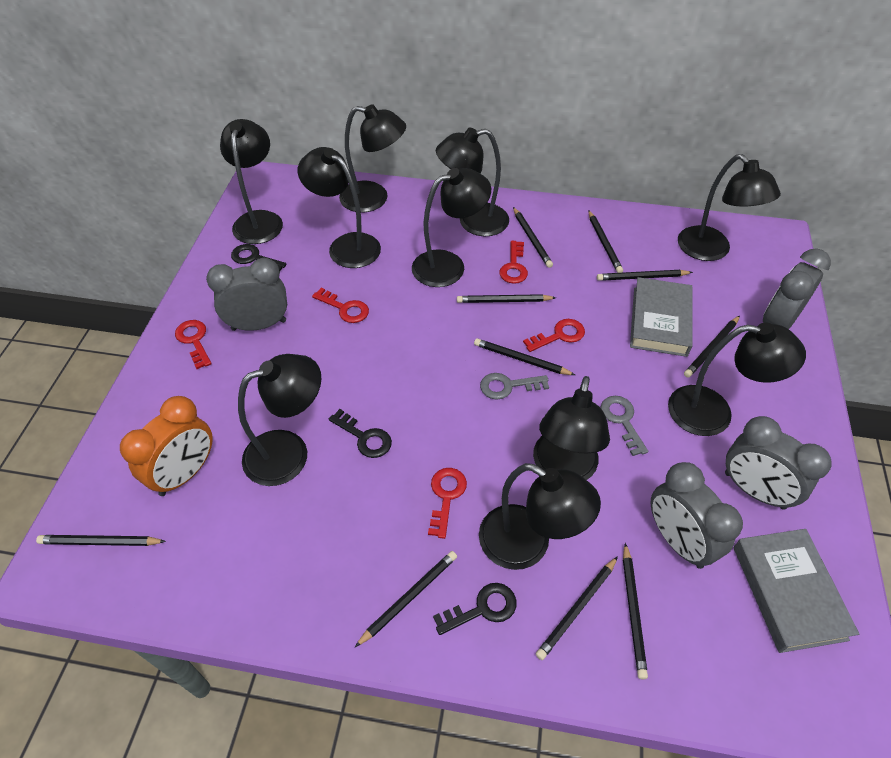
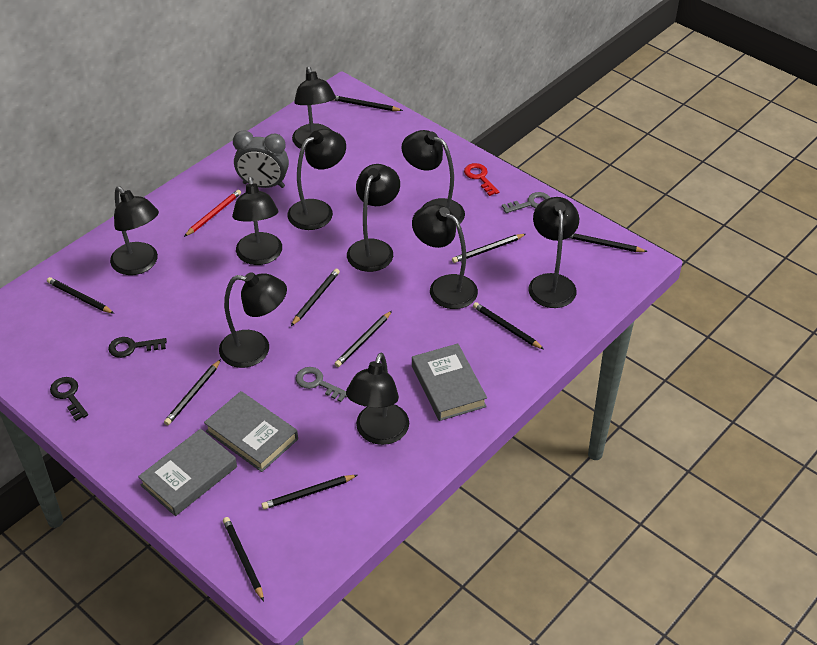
black key: 3 -> 2
grey book: 2 -> 3
grey clock: 4 -> 1
orange clock: 1 -> 0
red key: 5 -> 1
red pencil: 0 -> 1

